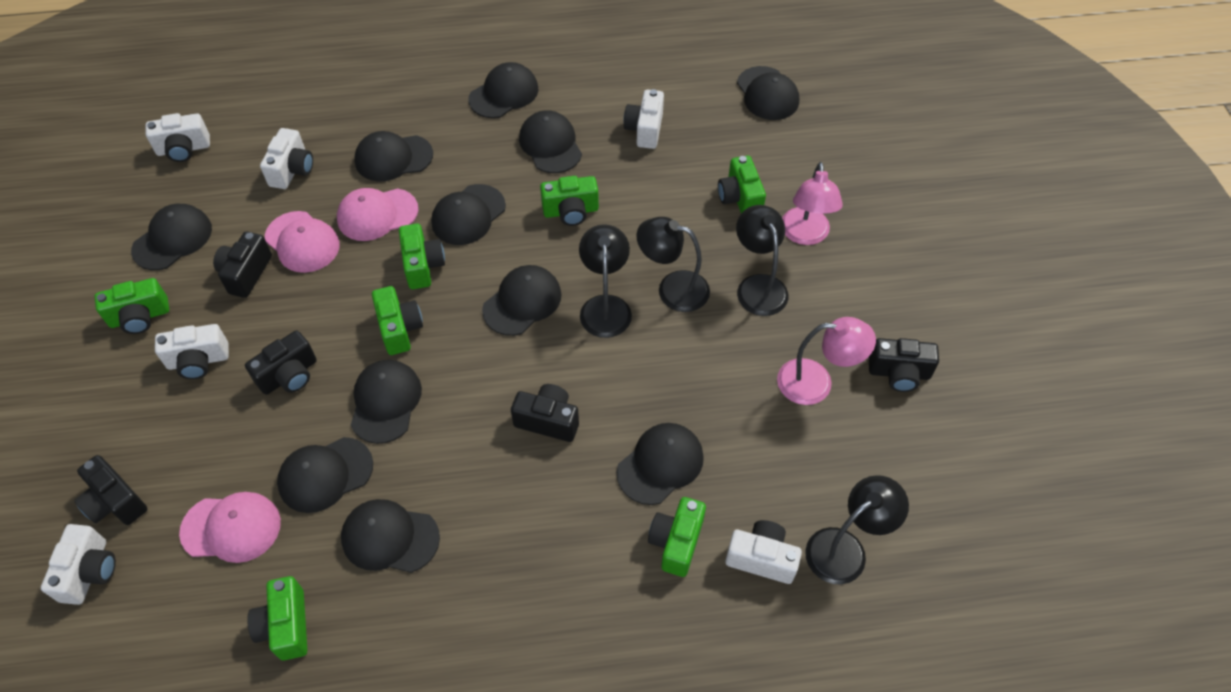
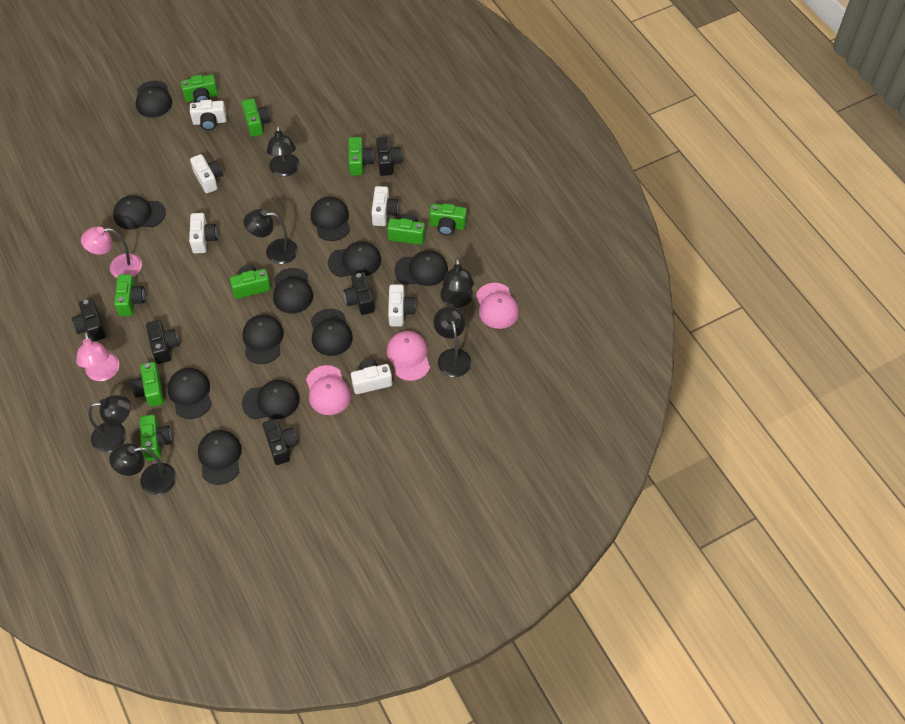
black lamp: 4 -> 6
green camera: 7 -> 9

